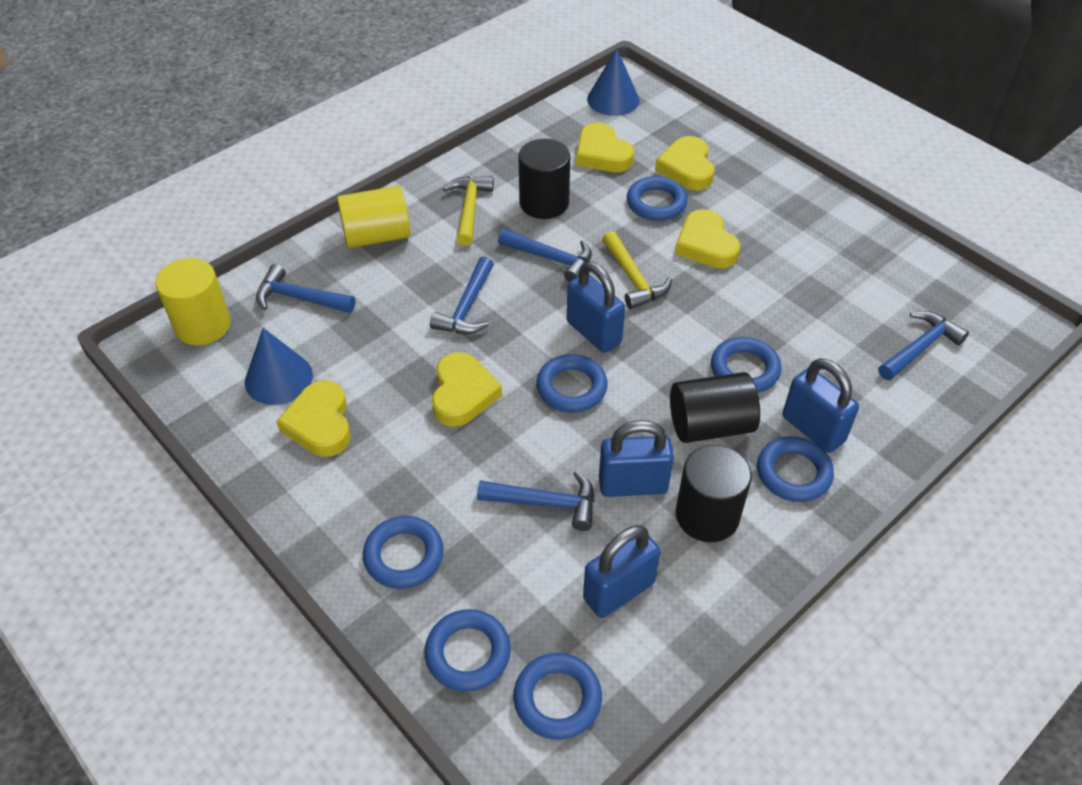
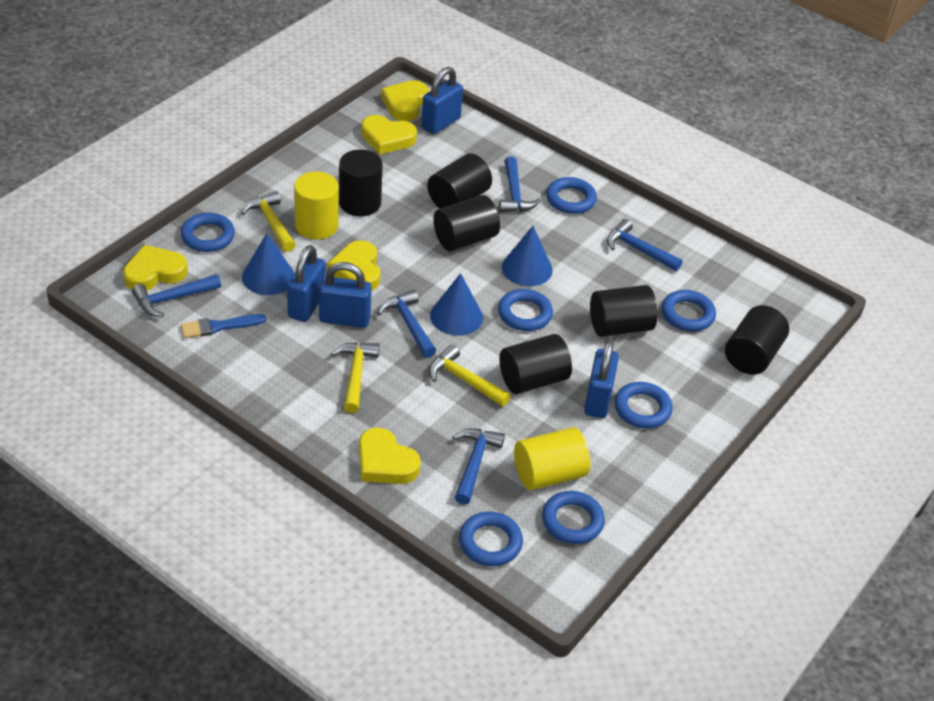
black cylinder: 3 -> 6
blue brush: 0 -> 1
blue cone: 2 -> 3
yellow hammer: 2 -> 3

